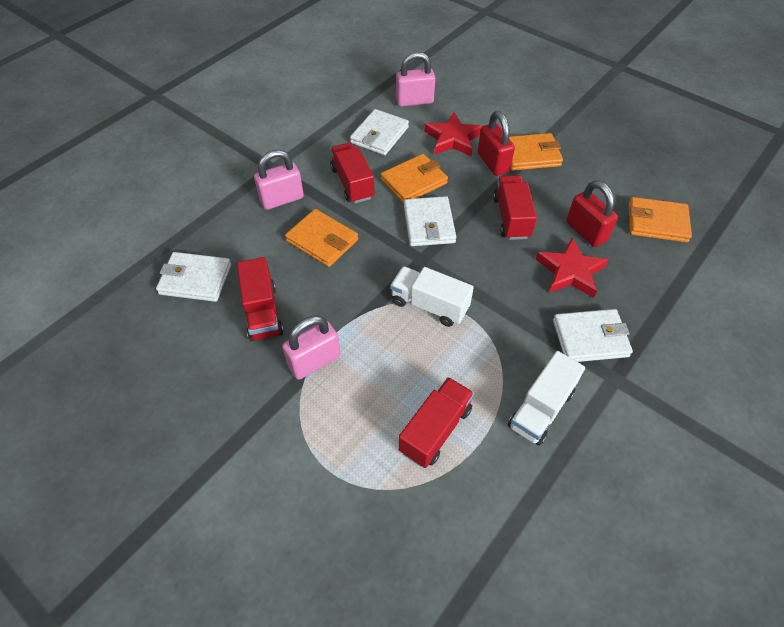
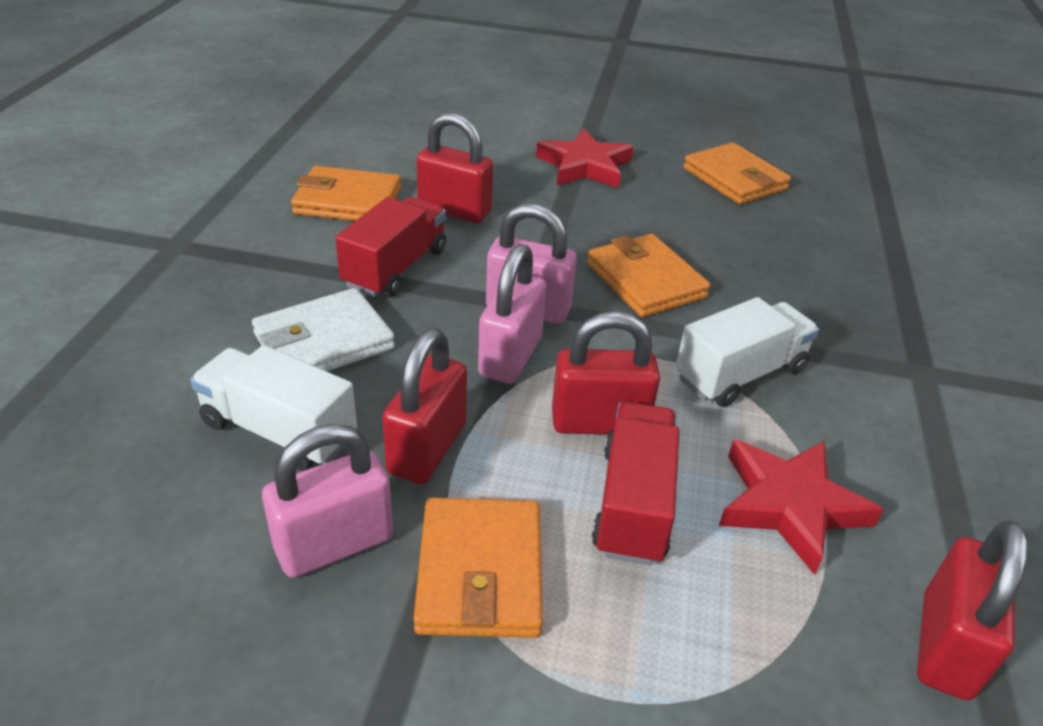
red padlock: 2 -> 4
red truck: 4 -> 2
white wallet: 4 -> 1

